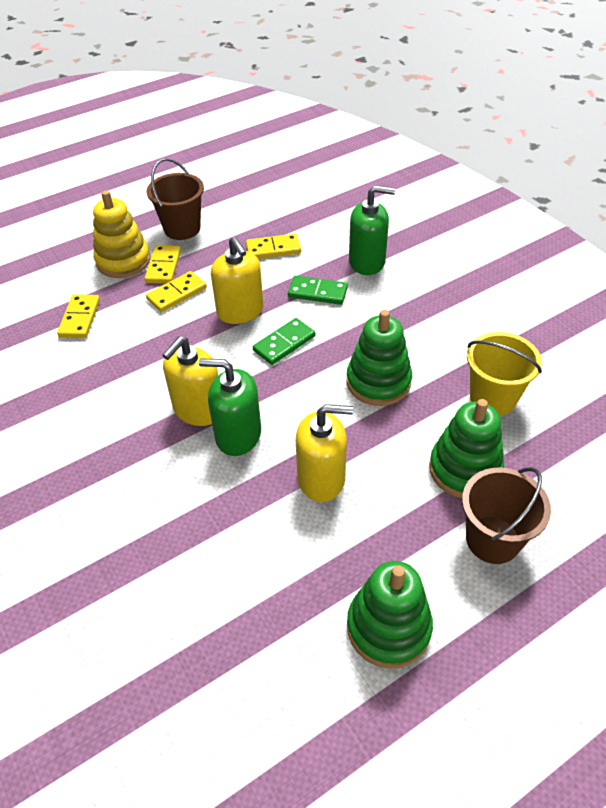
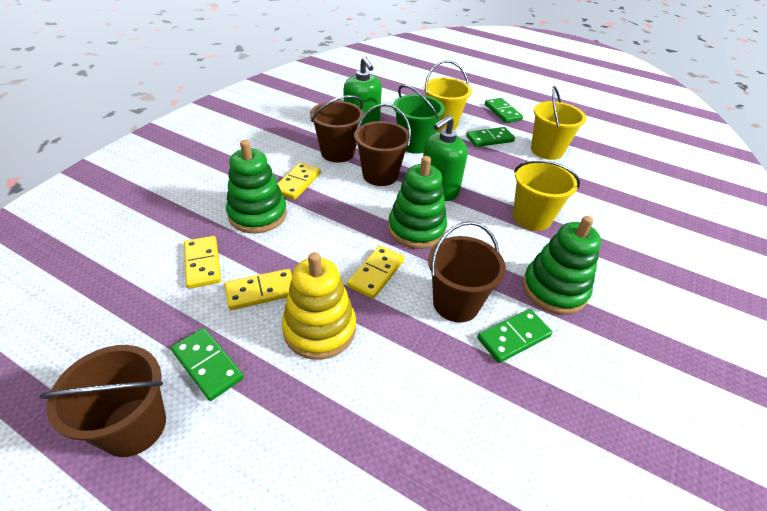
brown bucket: 2 -> 4
green bucket: 0 -> 1
green domino: 2 -> 4
yellow bucket: 1 -> 3
yellow soap dispenser: 3 -> 0

